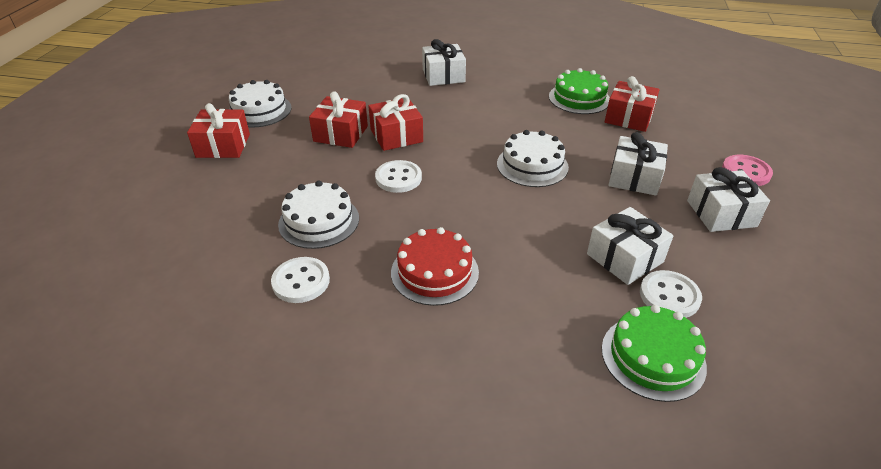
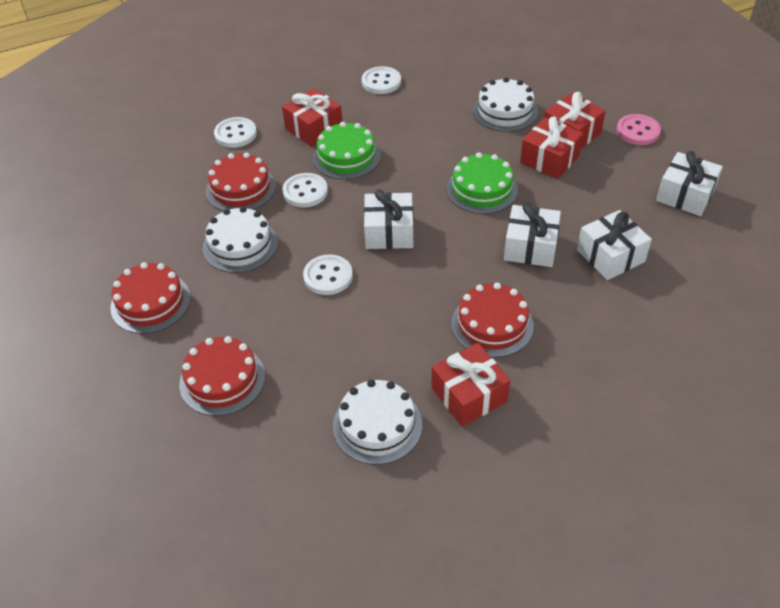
red cake: 1 -> 4
white button: 3 -> 4

